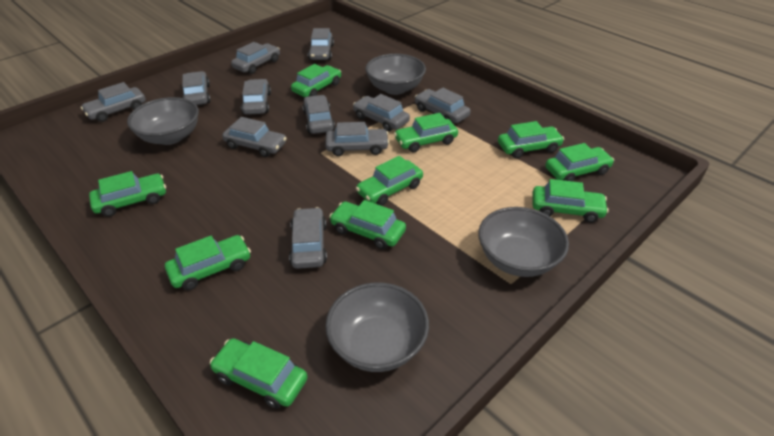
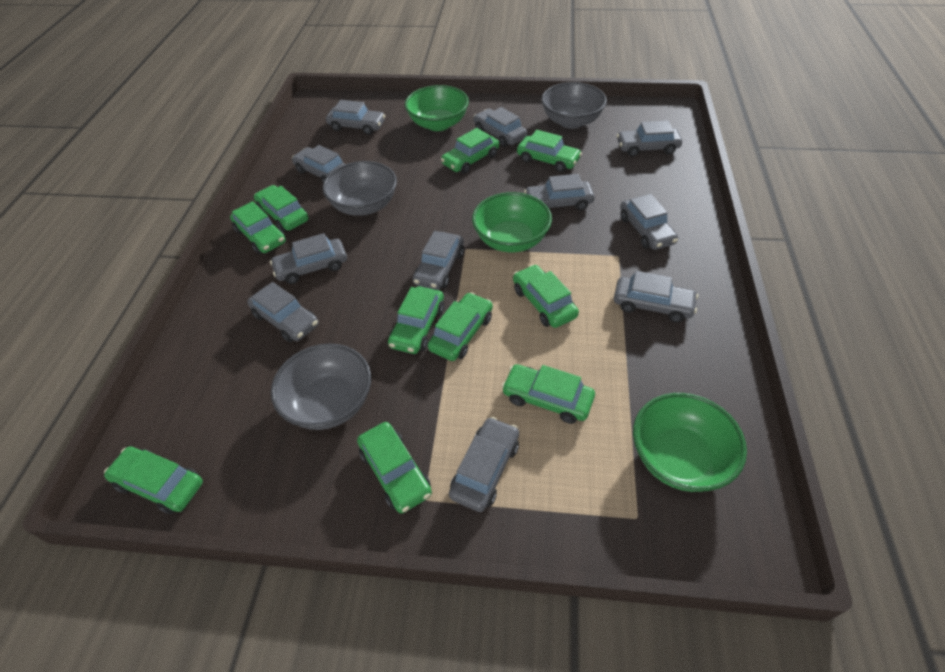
green bowl: 0 -> 3
grey bowl: 4 -> 3

